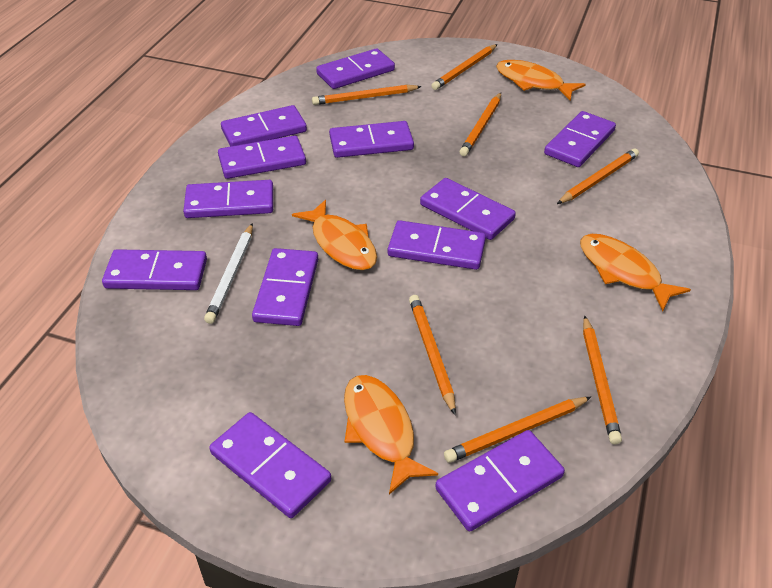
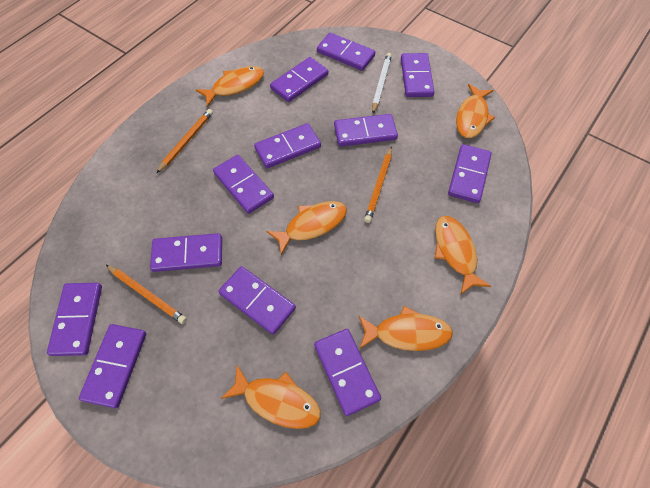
orange fish: 4 -> 6
orange pencil: 7 -> 3

